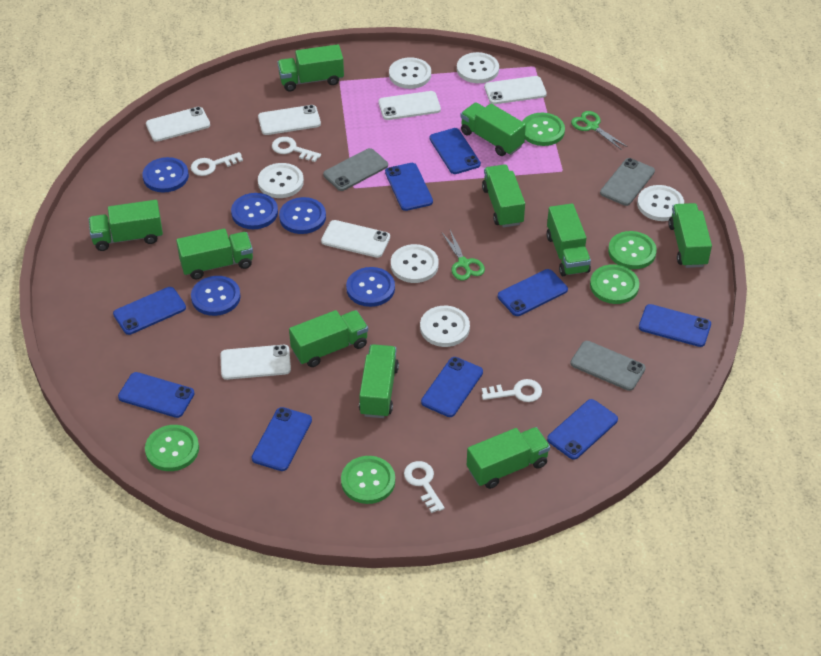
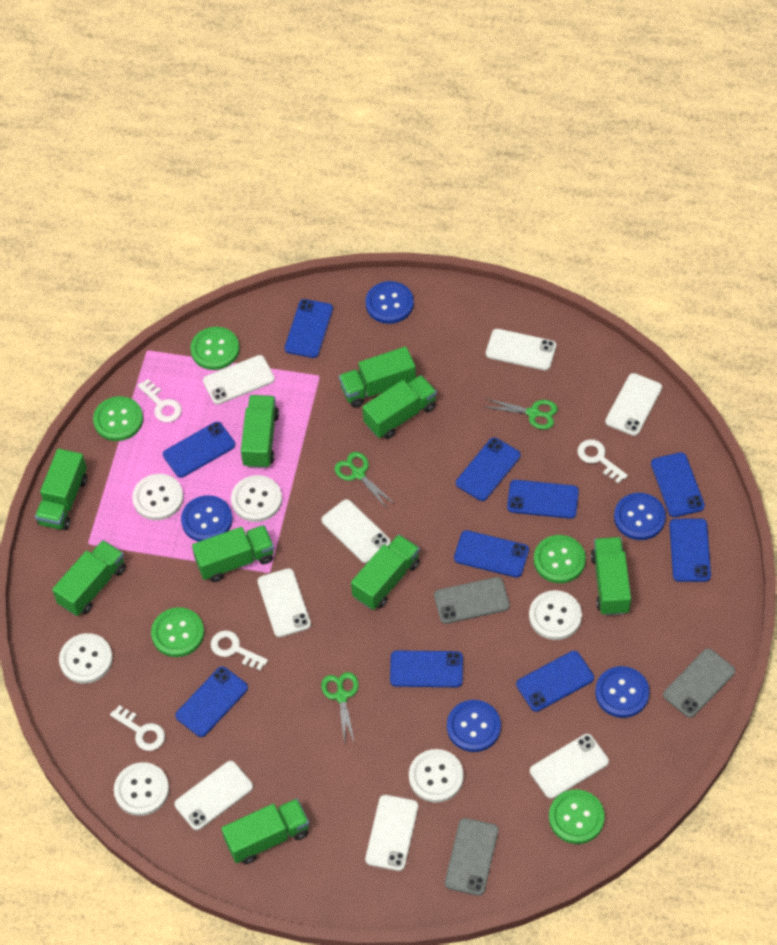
blue phone: 9 -> 10
green scissors: 2 -> 3
green truck: 10 -> 9
white phone: 6 -> 8

